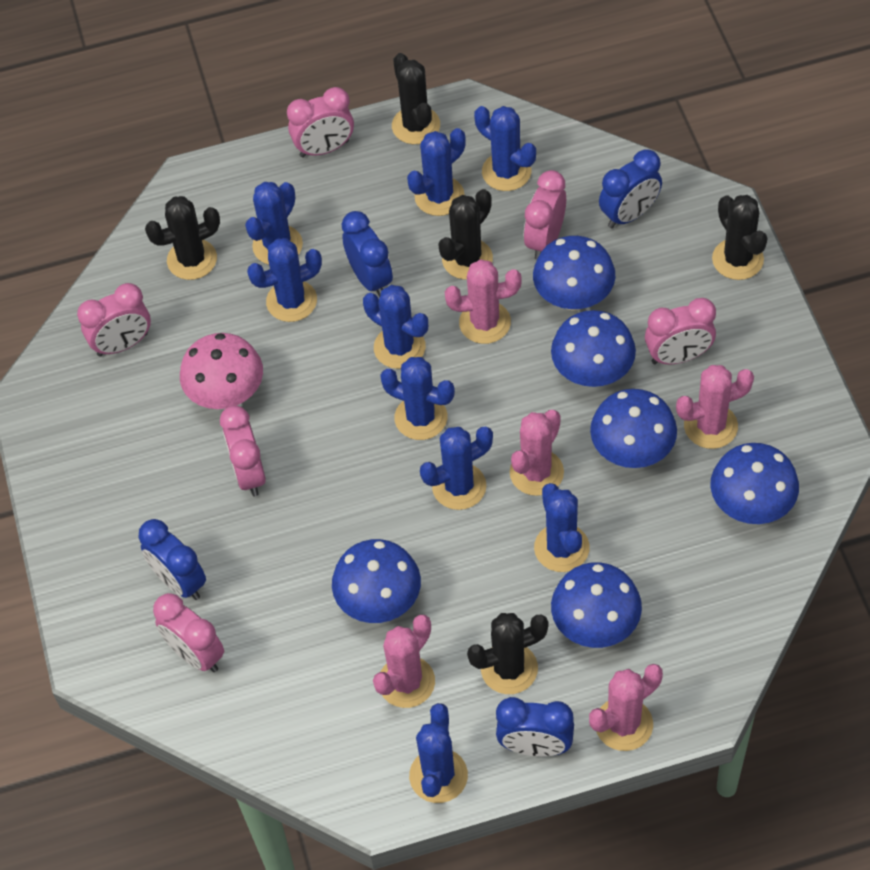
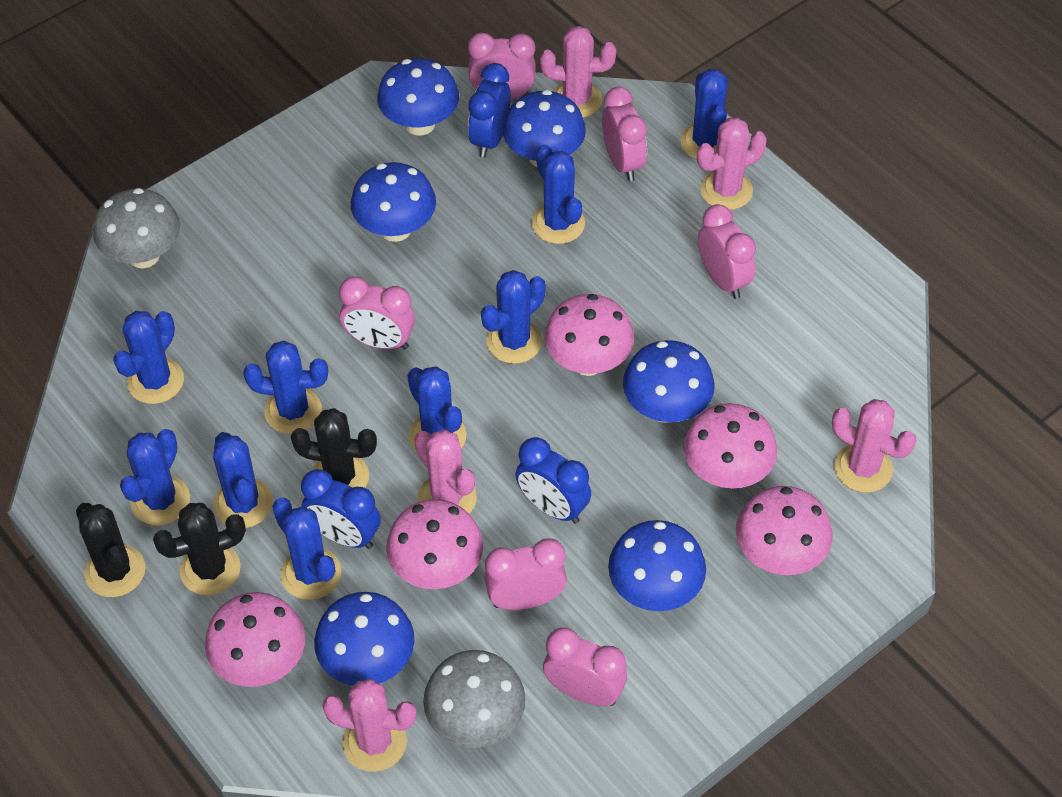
black cactus: 5 -> 3
blue clock: 4 -> 3
grey mushroom: 0 -> 2
pink mushroom: 1 -> 5

